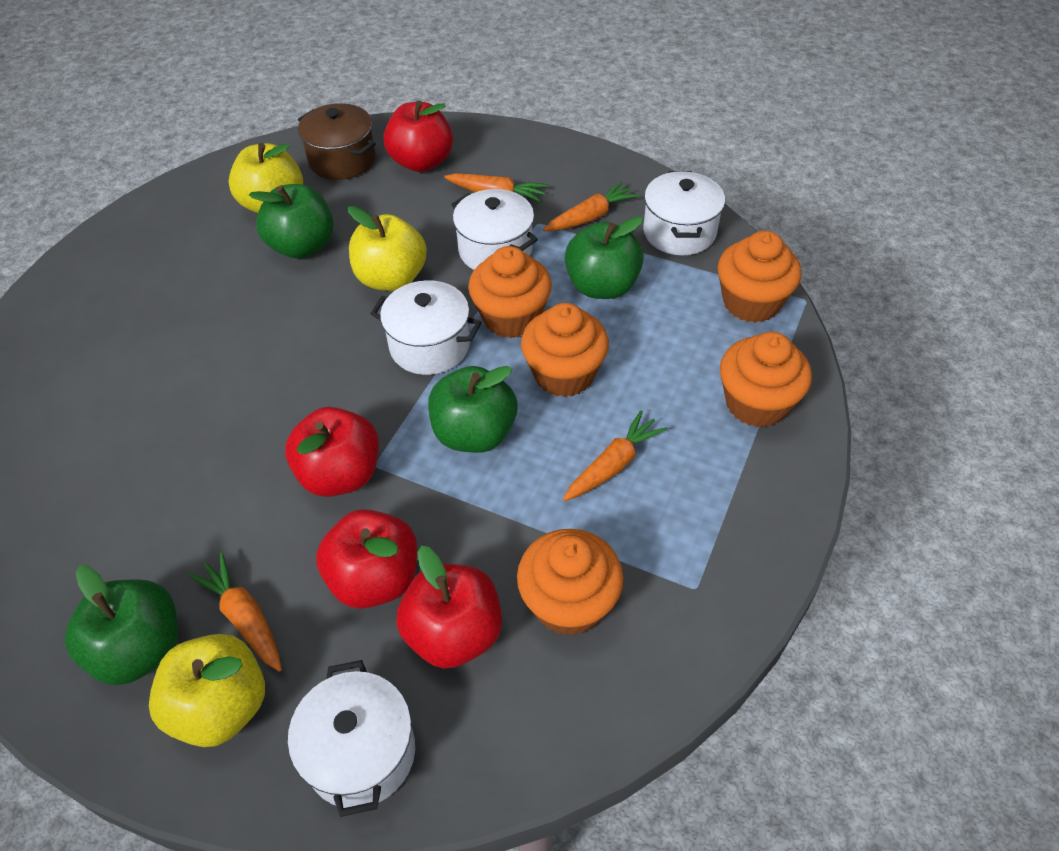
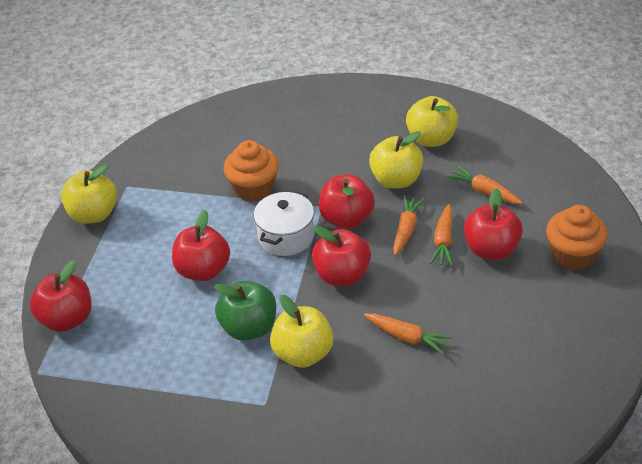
brown pot: 1 -> 0
green apple: 4 -> 1
orange cupcake: 5 -> 2
red apple: 4 -> 5
white pot: 4 -> 1
yellow apple: 3 -> 4

